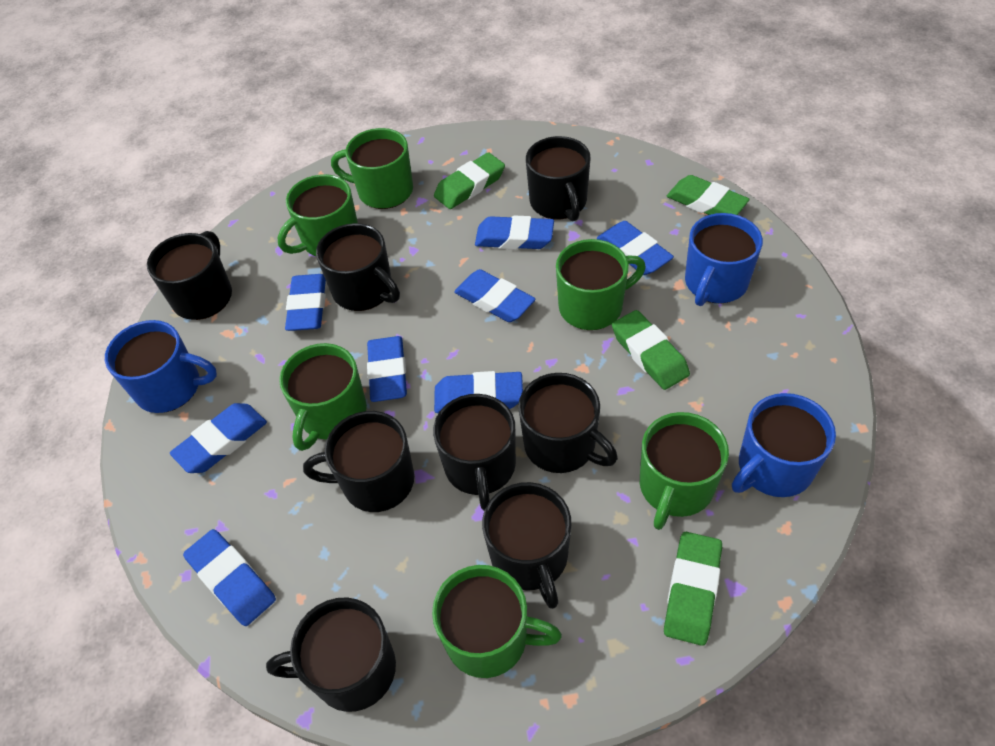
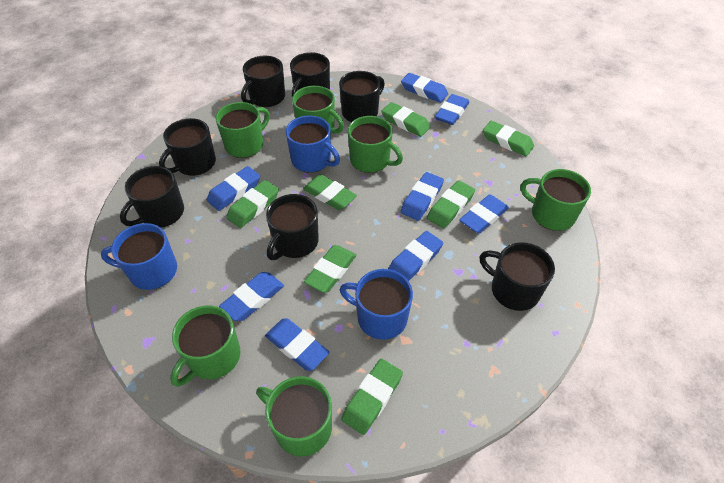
black mug: 8 -> 7
green eraser: 4 -> 7

